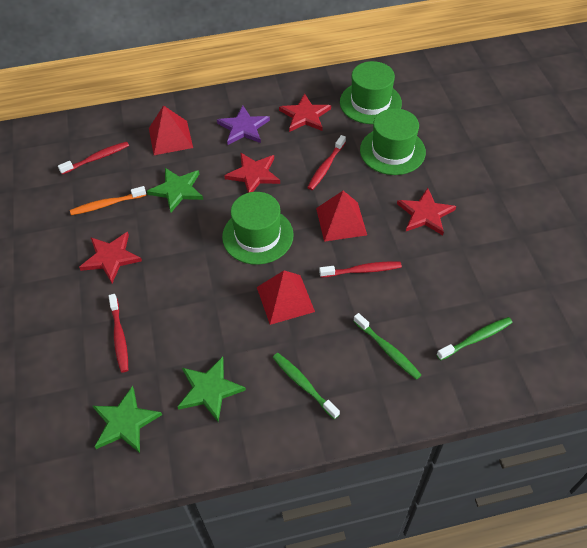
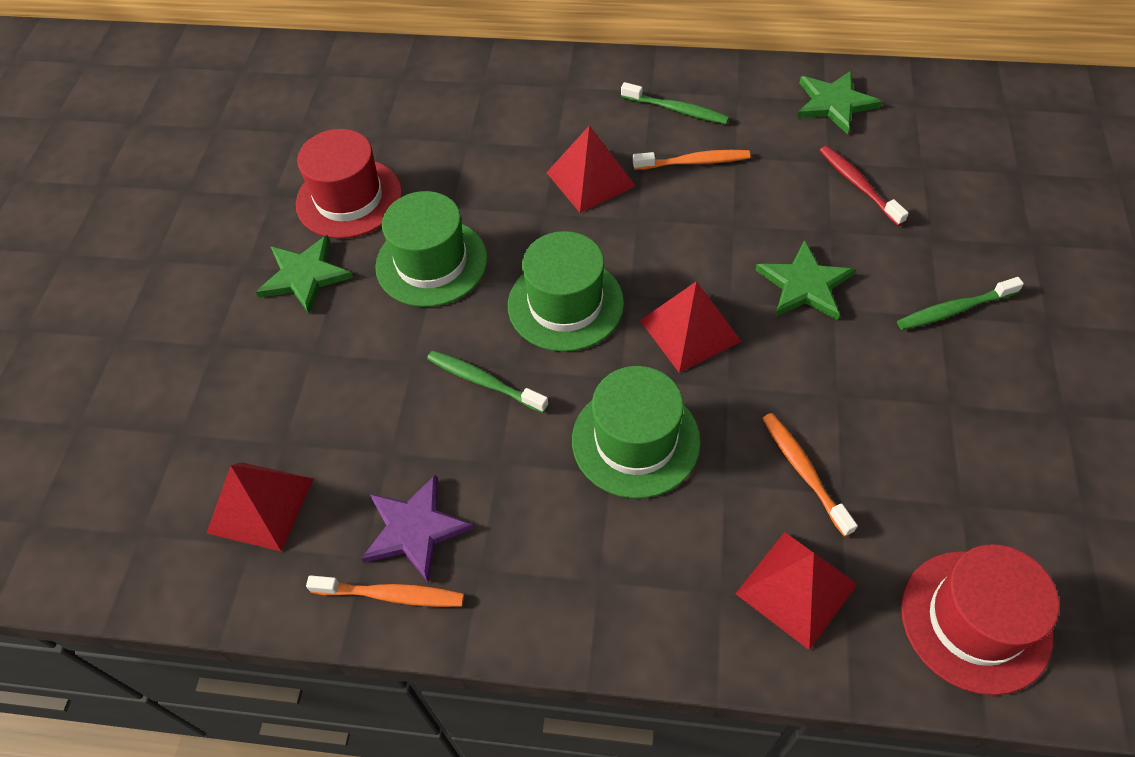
orange toothbrush: 1 -> 3
red hat: 0 -> 2
red pyramid: 3 -> 4
red star: 4 -> 0
red toothbrush: 4 -> 1

